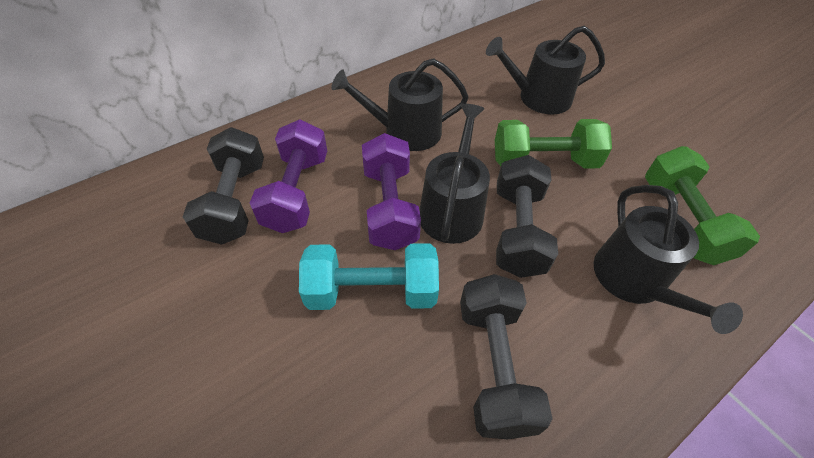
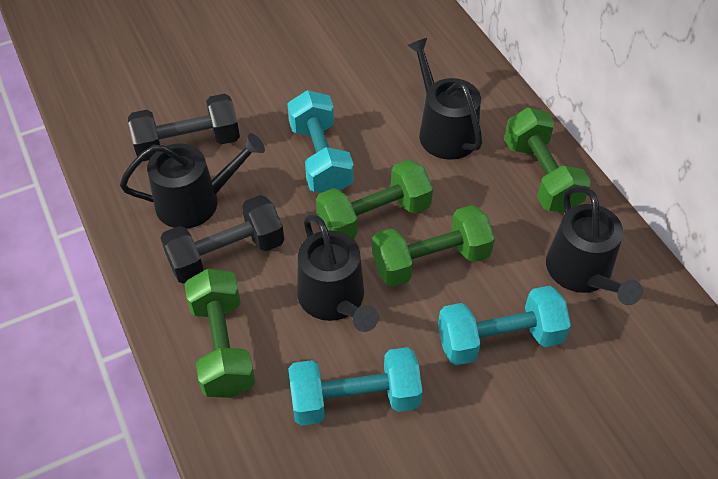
black dumbbell: 3 -> 2
green dumbbell: 2 -> 4
purple dumbbell: 2 -> 0
turquoise dumbbell: 1 -> 3

